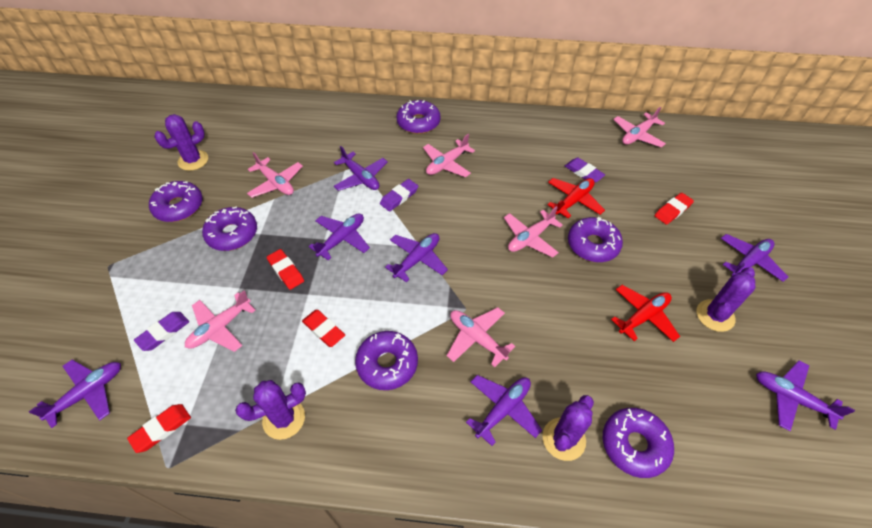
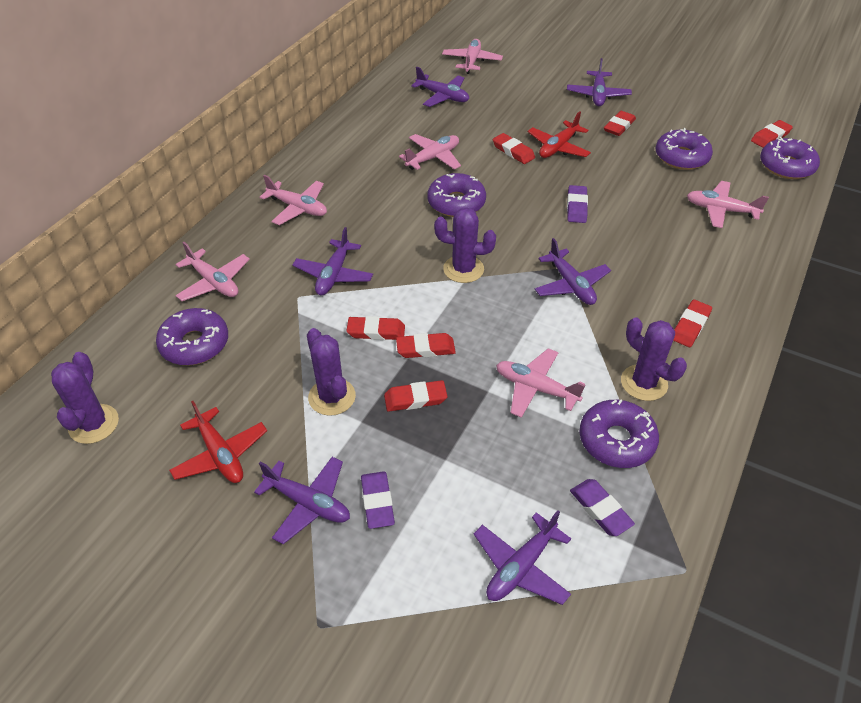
purple donut: 6 -> 5
purple plane: 7 -> 6
red eraser: 4 -> 7

